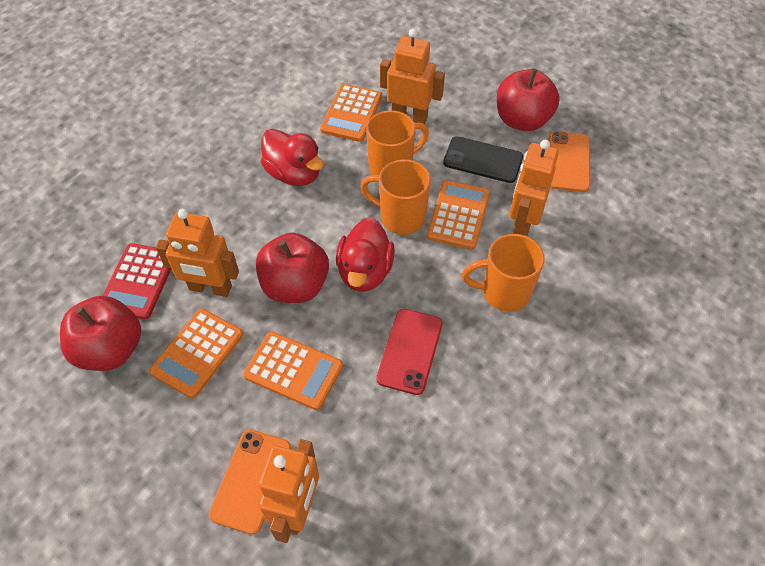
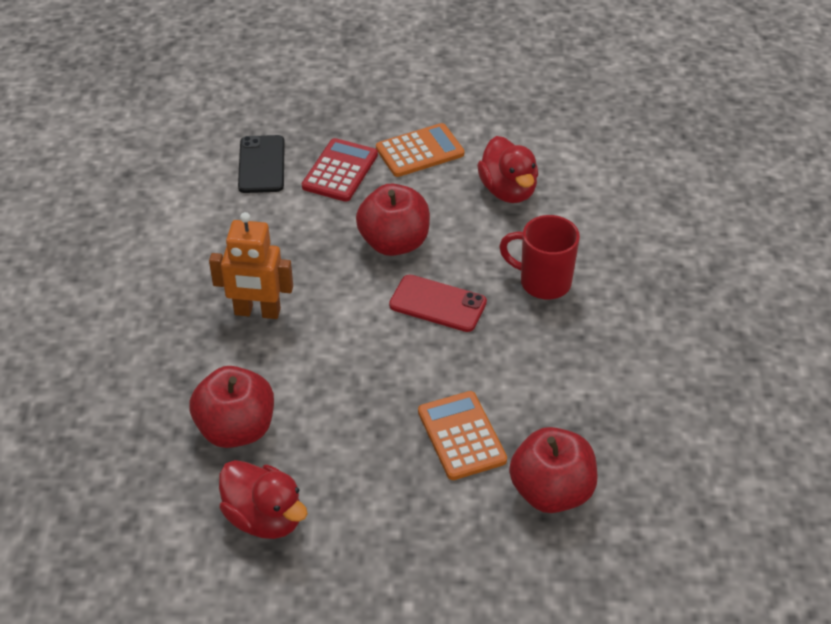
orange calculator: 4 -> 2
orange mug: 3 -> 0
orange phone: 2 -> 0
orange robot: 4 -> 1
red mug: 0 -> 1

